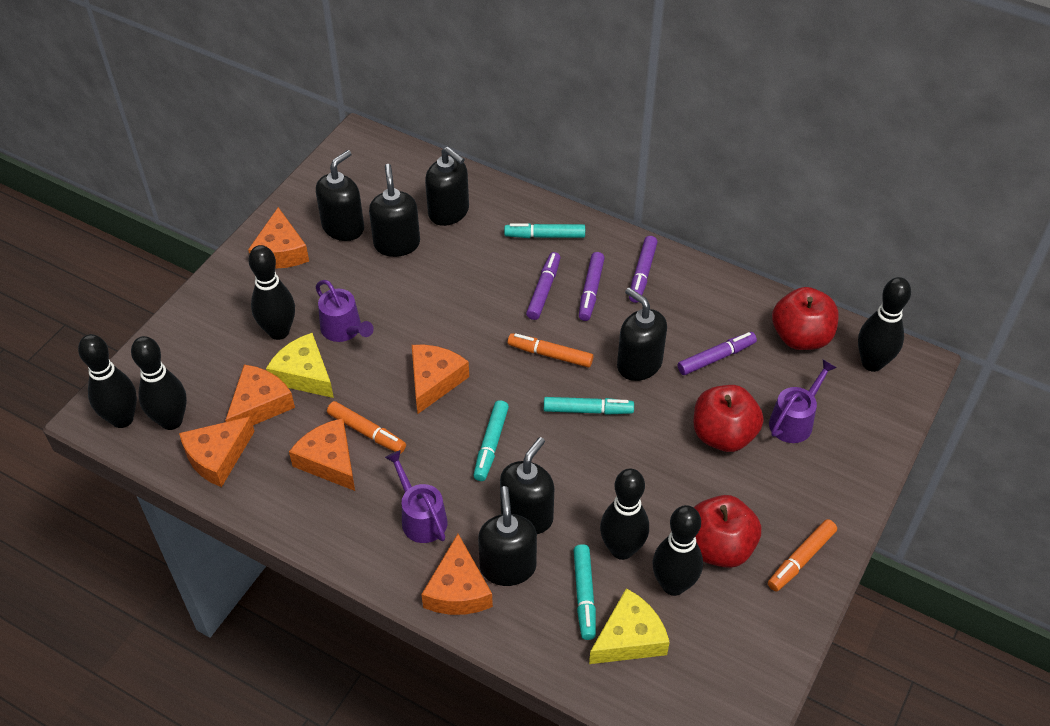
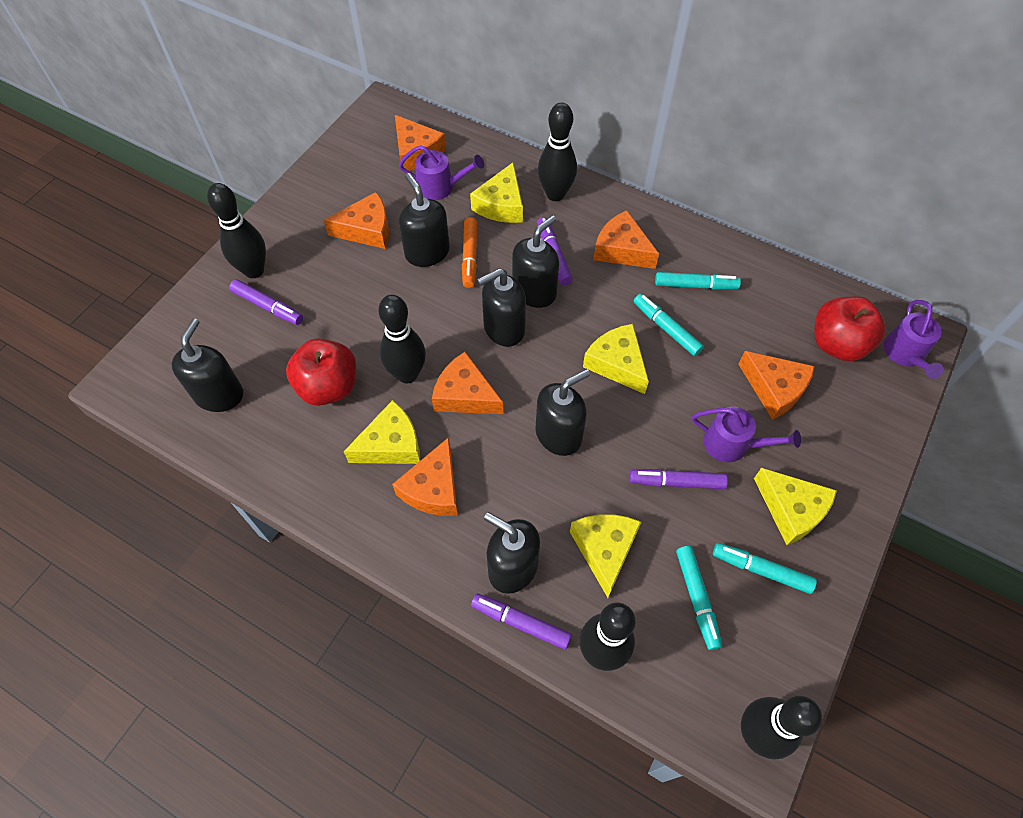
black bowling pin: 6 -> 5
orange marker: 3 -> 1
red apple: 3 -> 2
yellow cheese: 2 -> 5

